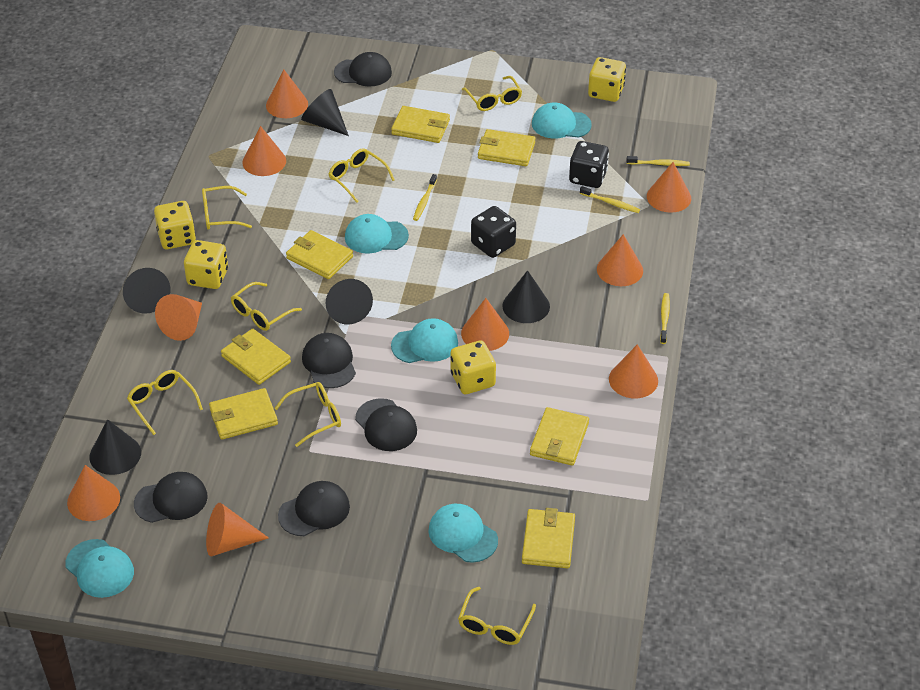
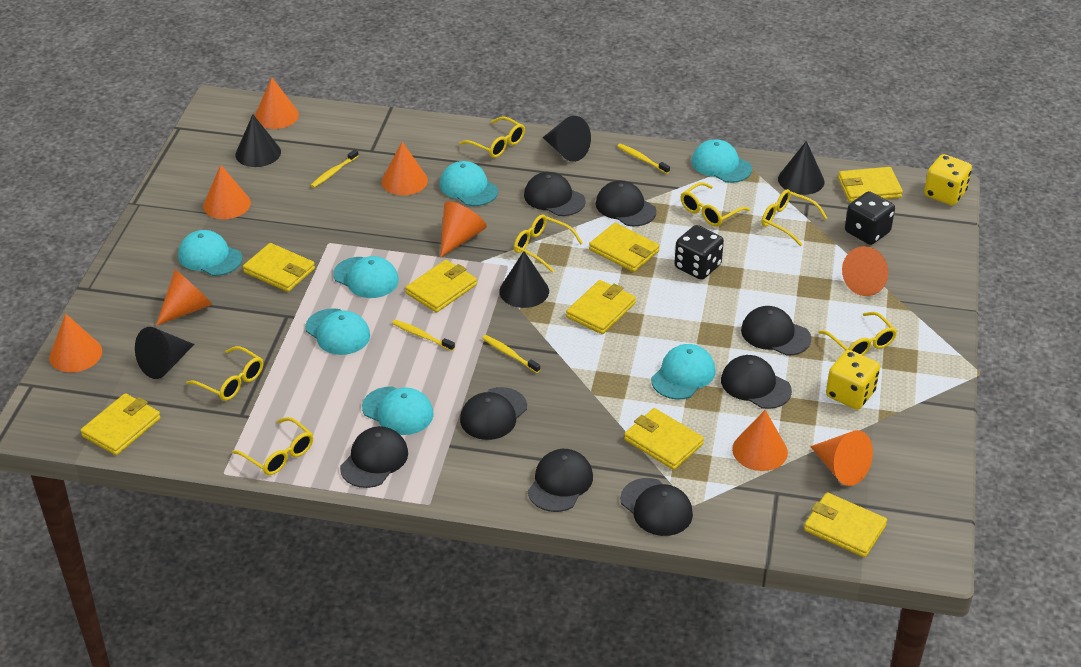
black cap: 5 -> 8
turquoise cap: 5 -> 7
yellow dice: 4 -> 2
yellow wallet: 7 -> 8

